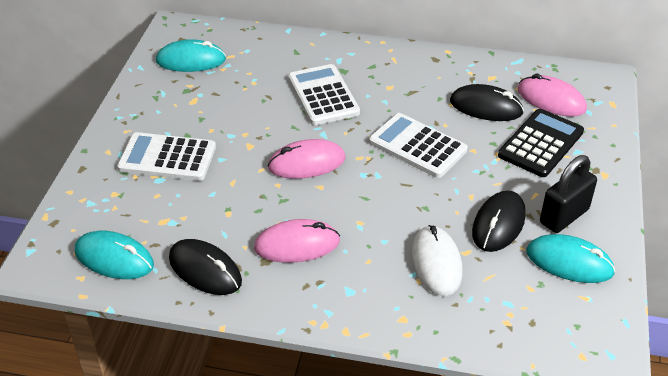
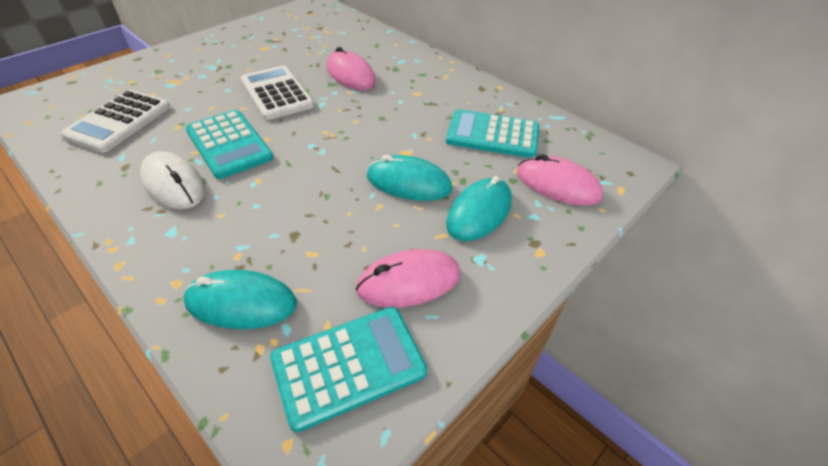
black calculator: 1 -> 0
black mouse: 3 -> 0
black padlock: 1 -> 0
turquoise calculator: 0 -> 3
white calculator: 3 -> 2

